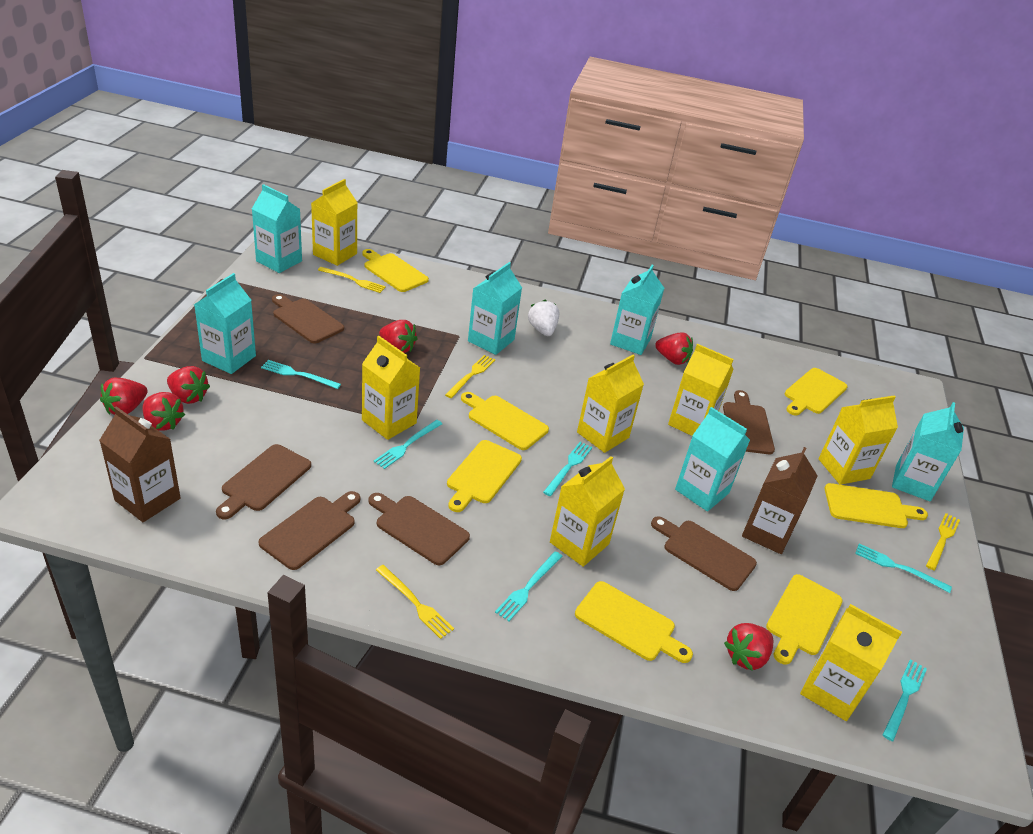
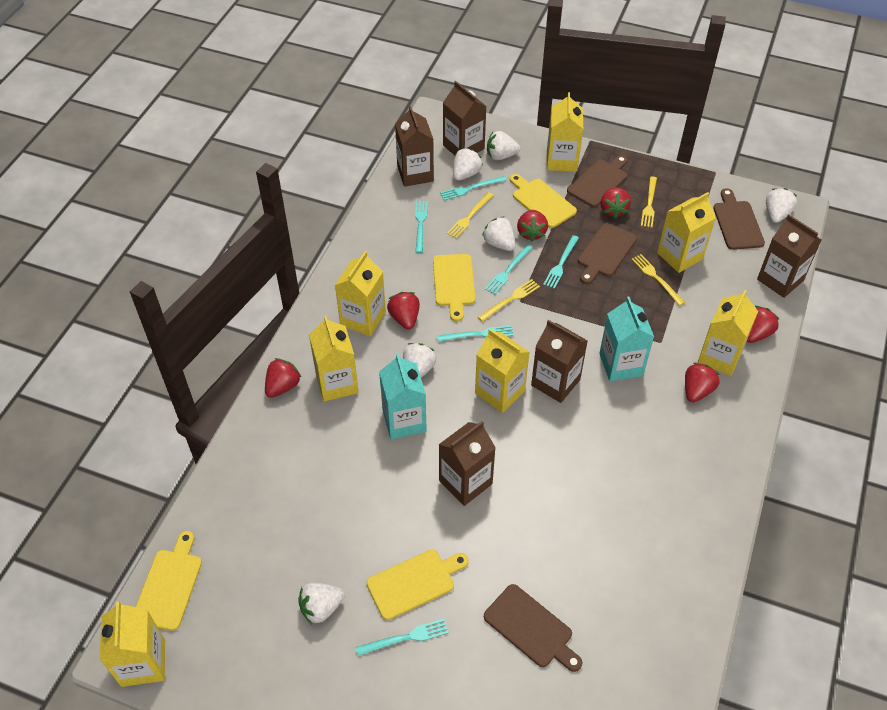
brown carton: 2 -> 5
brown cutting board: 6 -> 4
turquoise carton: 6 -> 2
white strawberry: 1 -> 6
yellow cutting board: 7 -> 4

